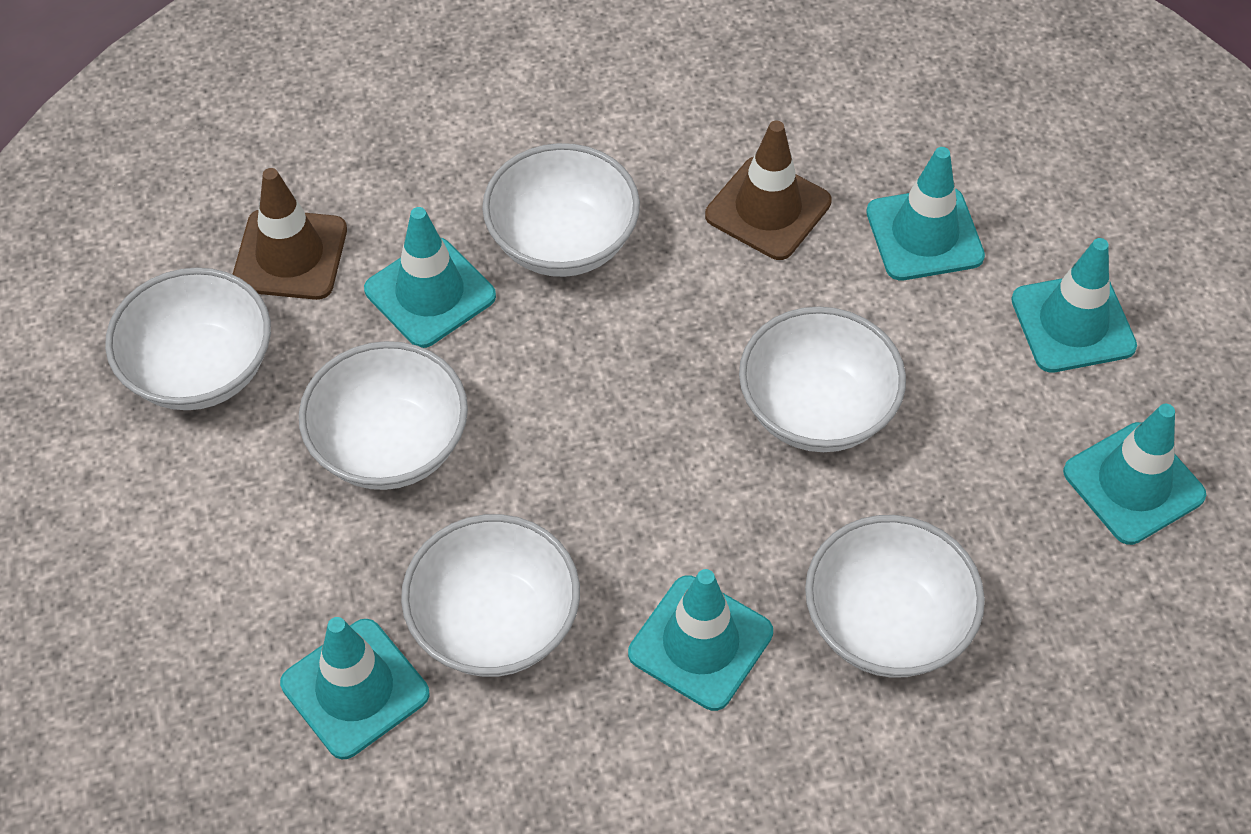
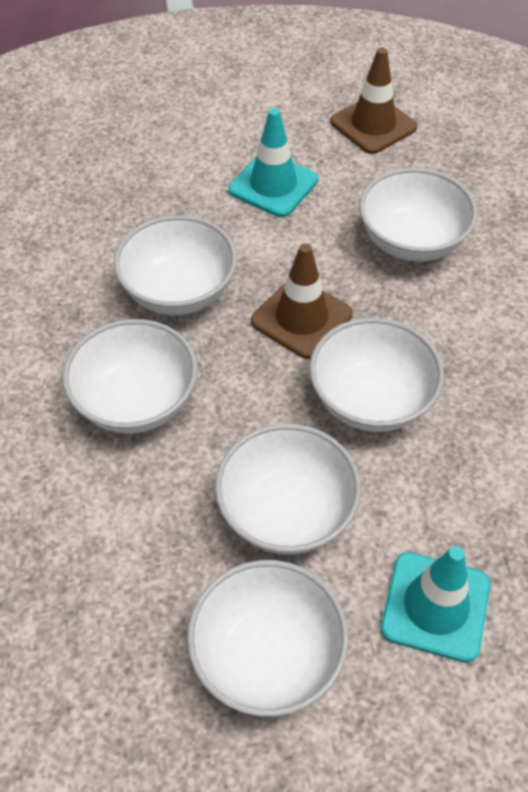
turquoise traffic cone: 6 -> 2

